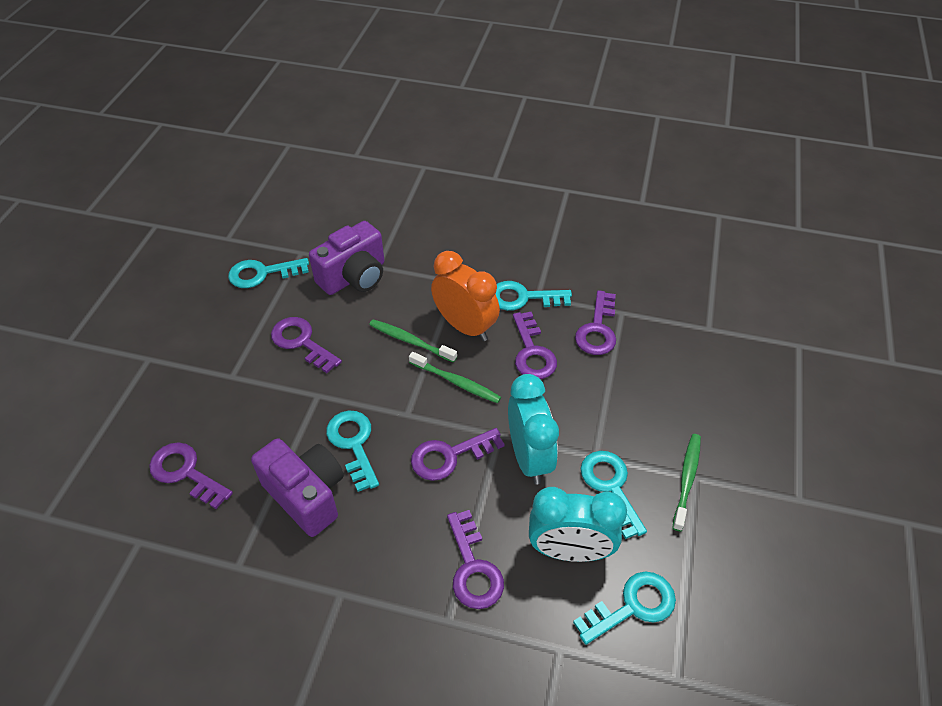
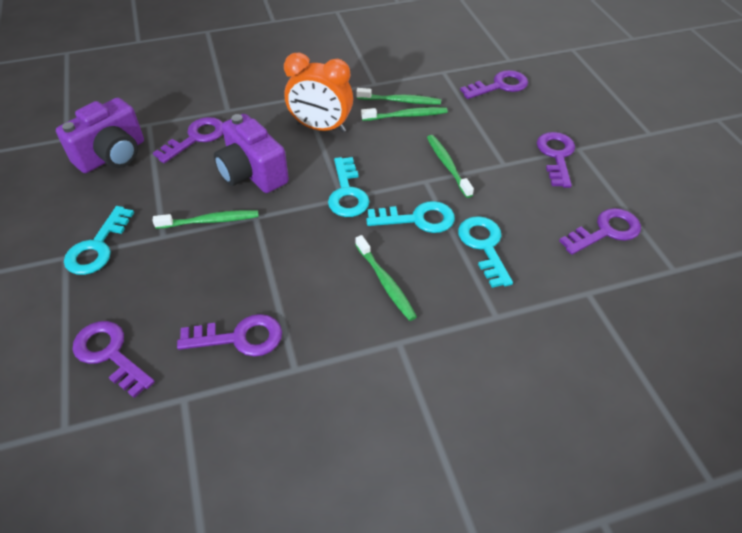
green toothbrush: 3 -> 5
turquoise clock: 2 -> 0
turquoise key: 5 -> 4

